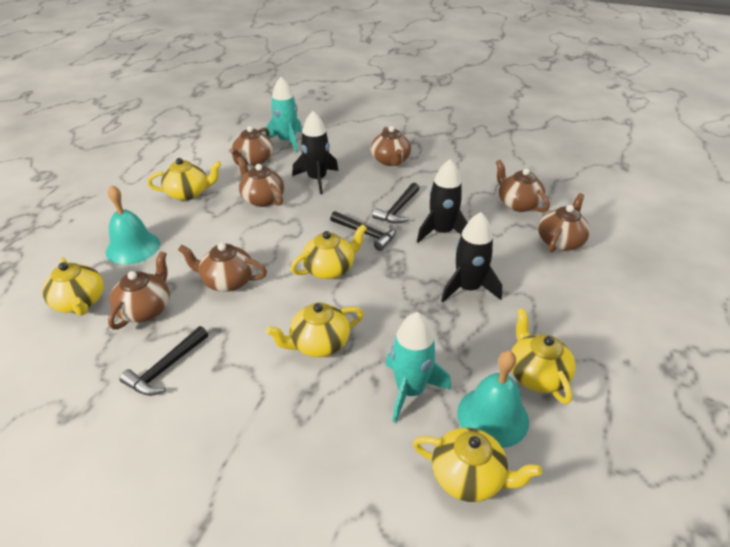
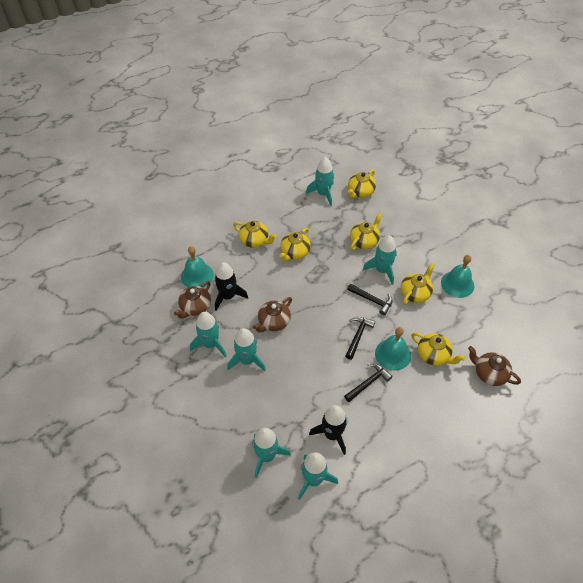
black rocket: 3 -> 2
brown teapot: 7 -> 3
turquoise bell: 2 -> 3
turquoise rocket: 2 -> 6

